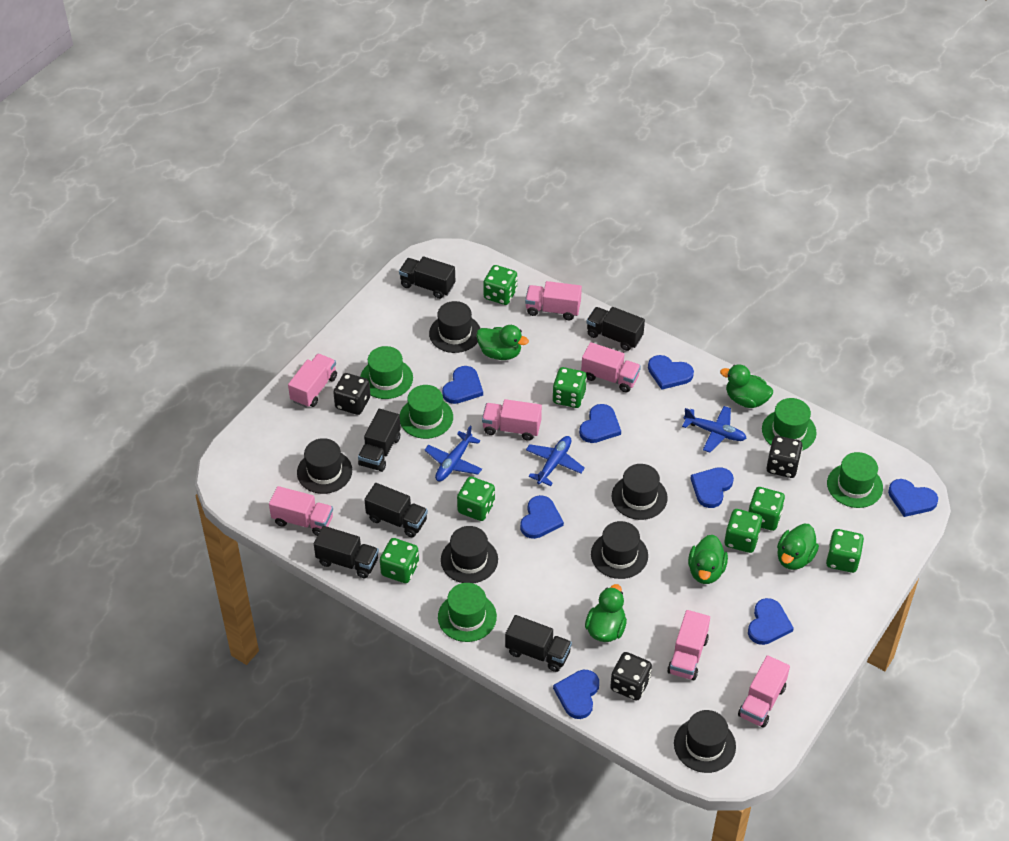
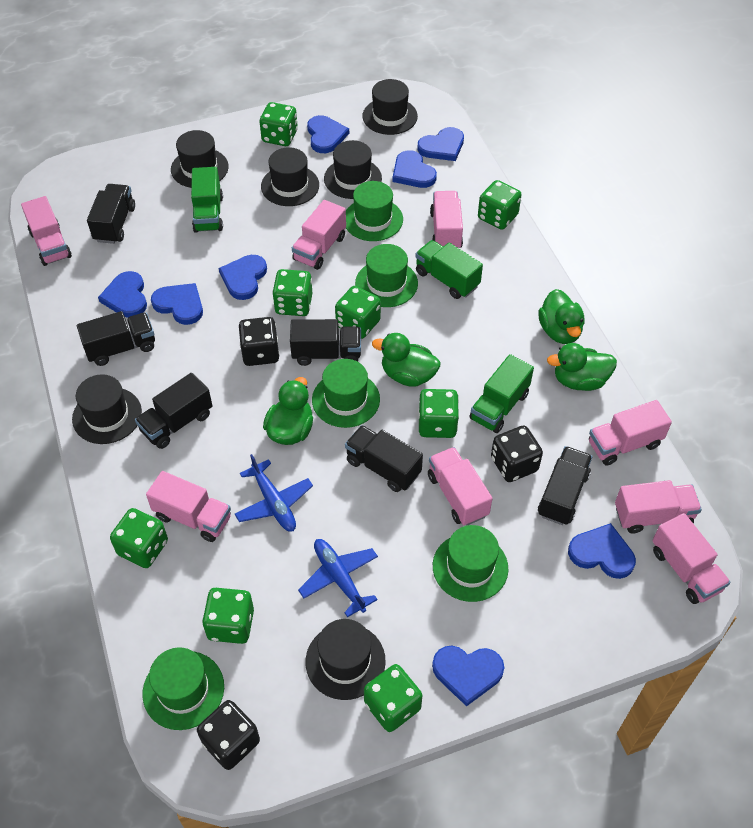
blue plane: 3 -> 2
green dice: 7 -> 8
green duck: 5 -> 4
green truck: 0 -> 3
pink truck: 7 -> 8

